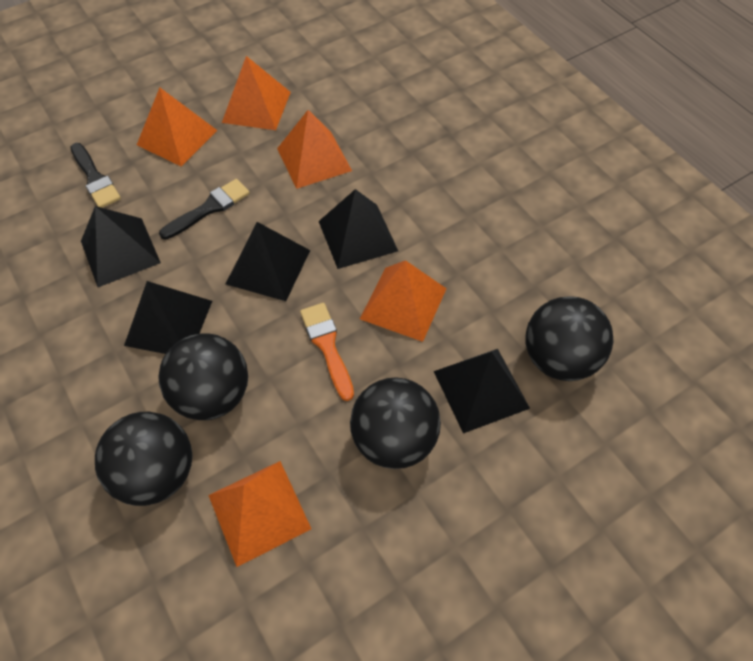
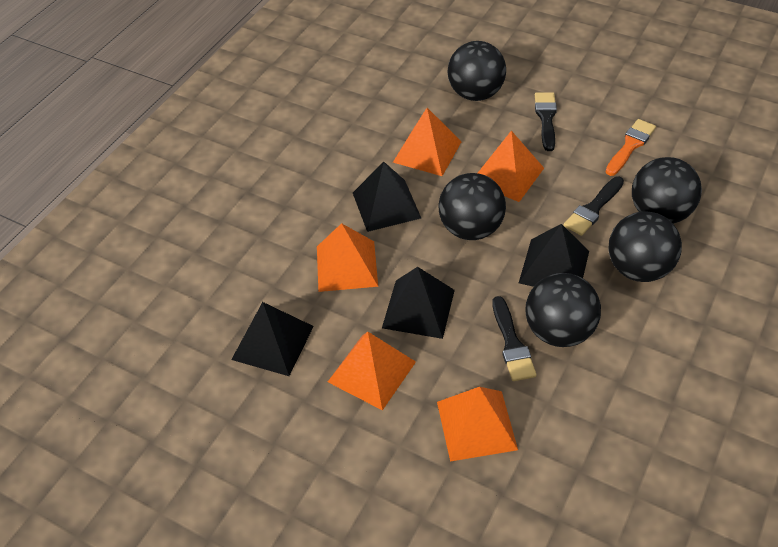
black ball: 4 -> 5
black brush: 2 -> 3
black pyramid: 5 -> 4

